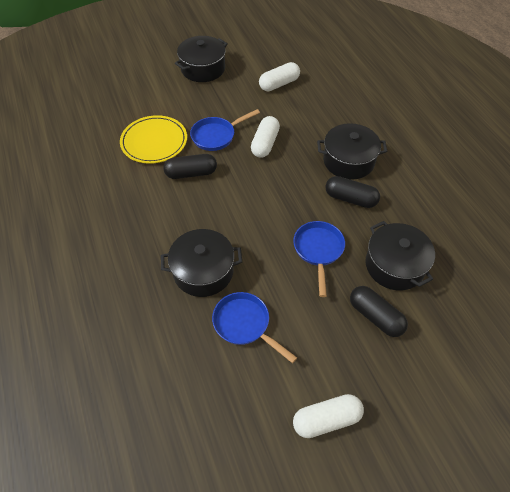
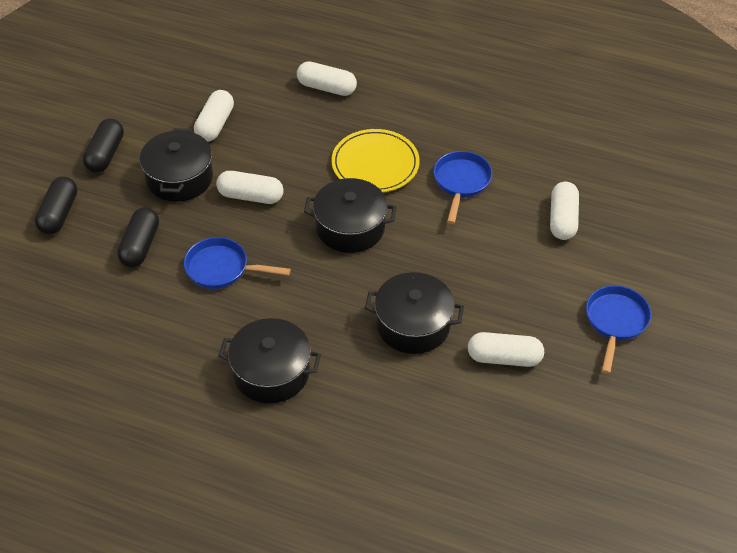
white capsule: 3 -> 5

